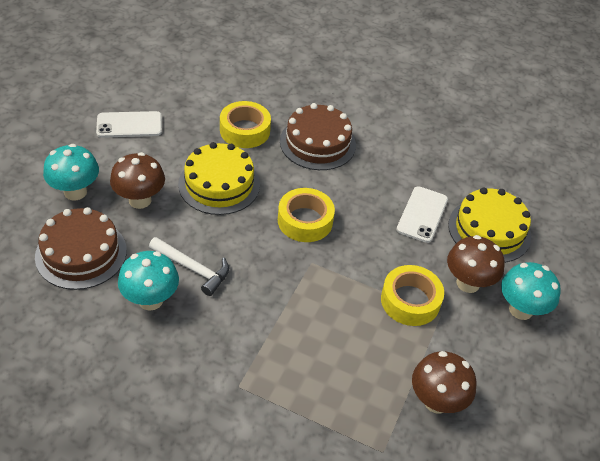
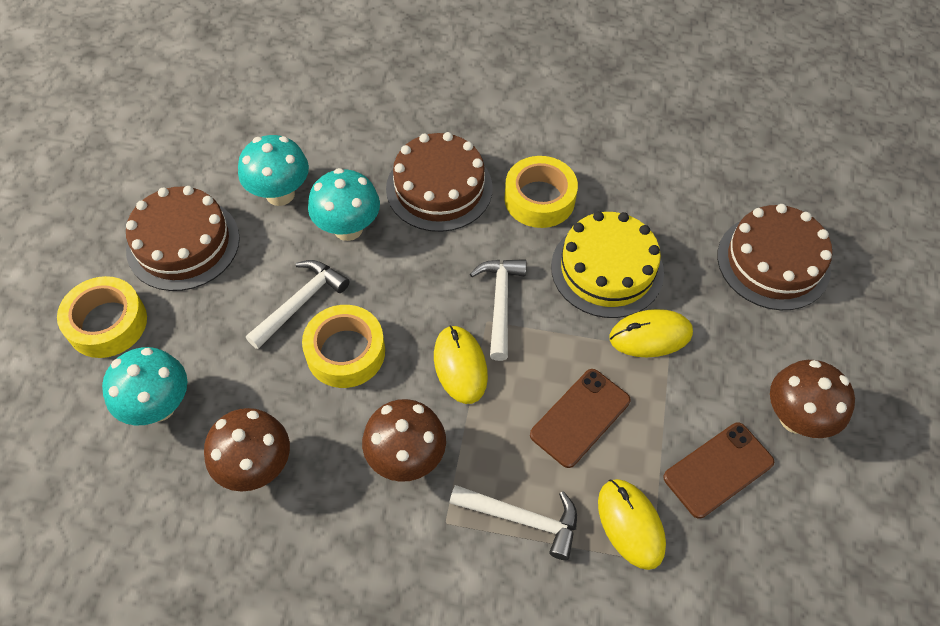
brown cake: 2 -> 3
brown phone: 0 -> 2
white hammer: 1 -> 3
white phone: 2 -> 0
yellow cake: 2 -> 1
yellow mouse: 0 -> 3

